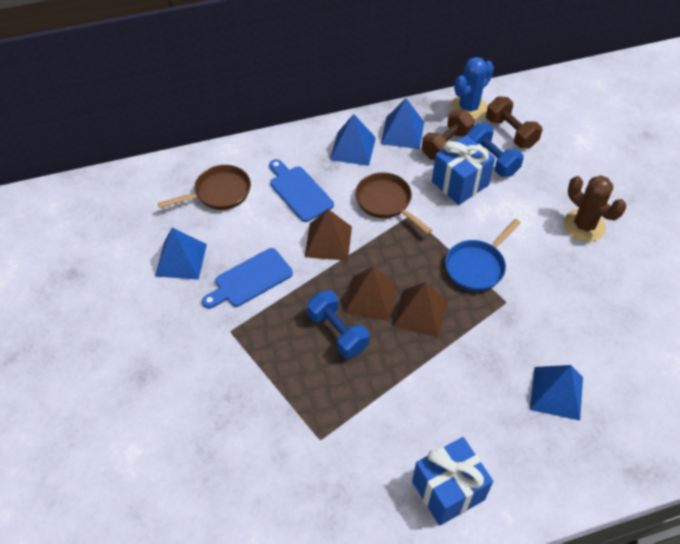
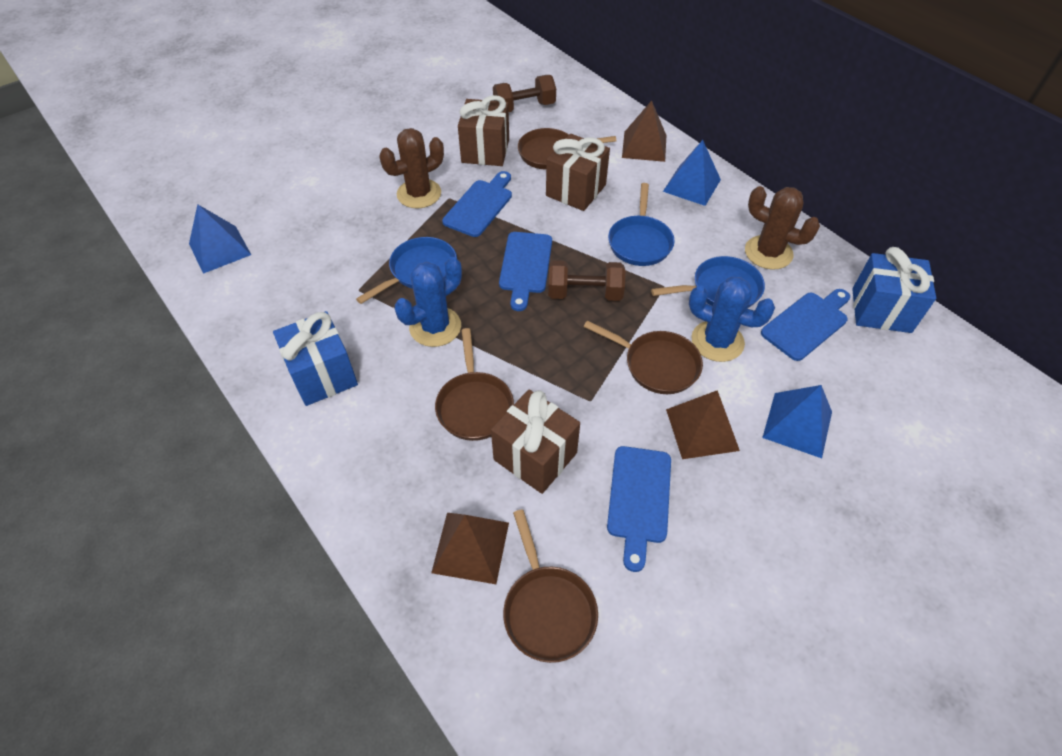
blue cactus: 1 -> 2
blue cutting board: 2 -> 4
blue dumbbell: 2 -> 0
blue pan: 1 -> 3
blue pyramid: 4 -> 3
brown cactus: 1 -> 2
brown gift: 0 -> 3
brown pan: 2 -> 4

